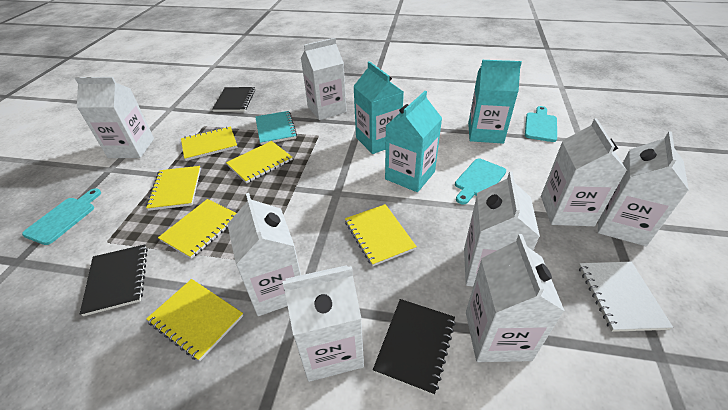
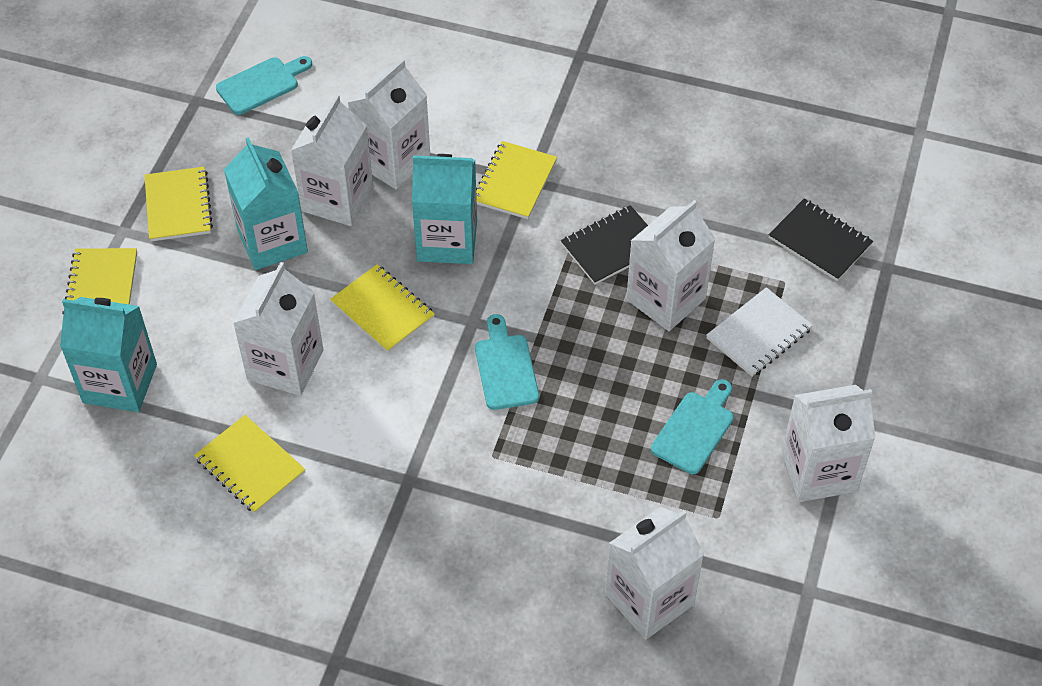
black notebook: 3 -> 2
turquoise notebook: 1 -> 0
white carton: 8 -> 6
yellow notebook: 6 -> 5

